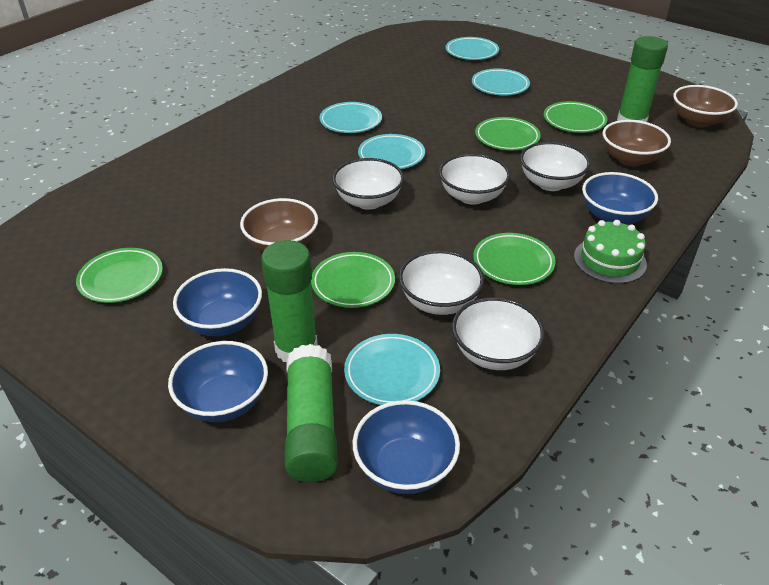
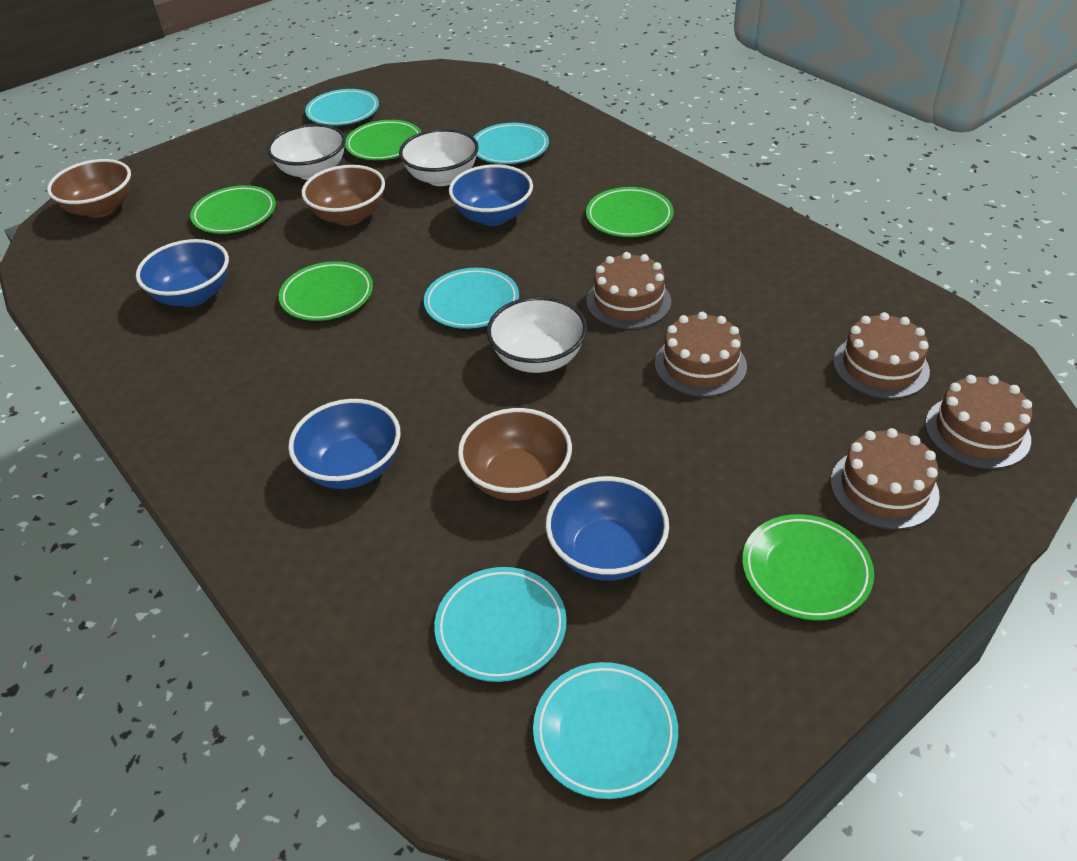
brown cake: 0 -> 5
green cake: 1 -> 0
green glue stick: 3 -> 0
white bowl: 5 -> 3

